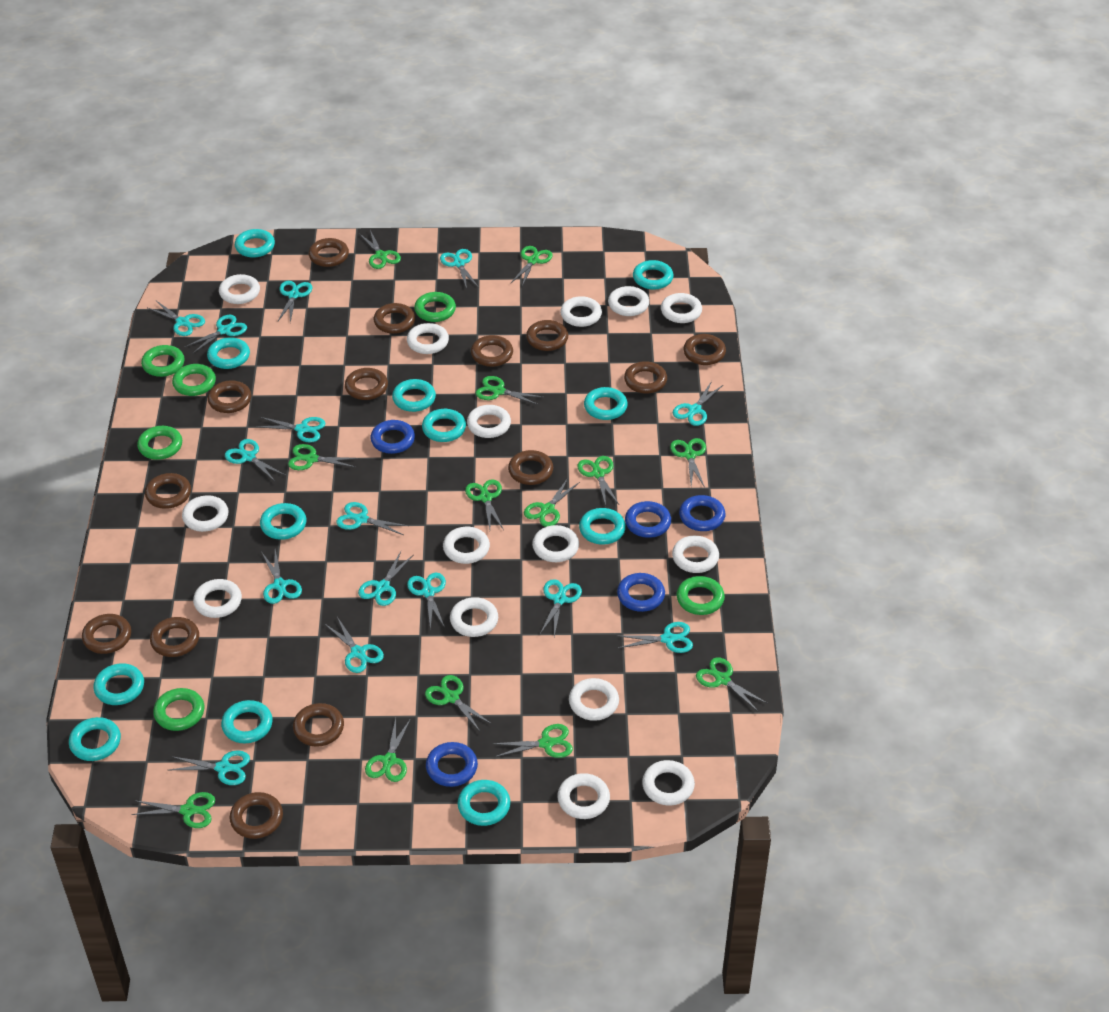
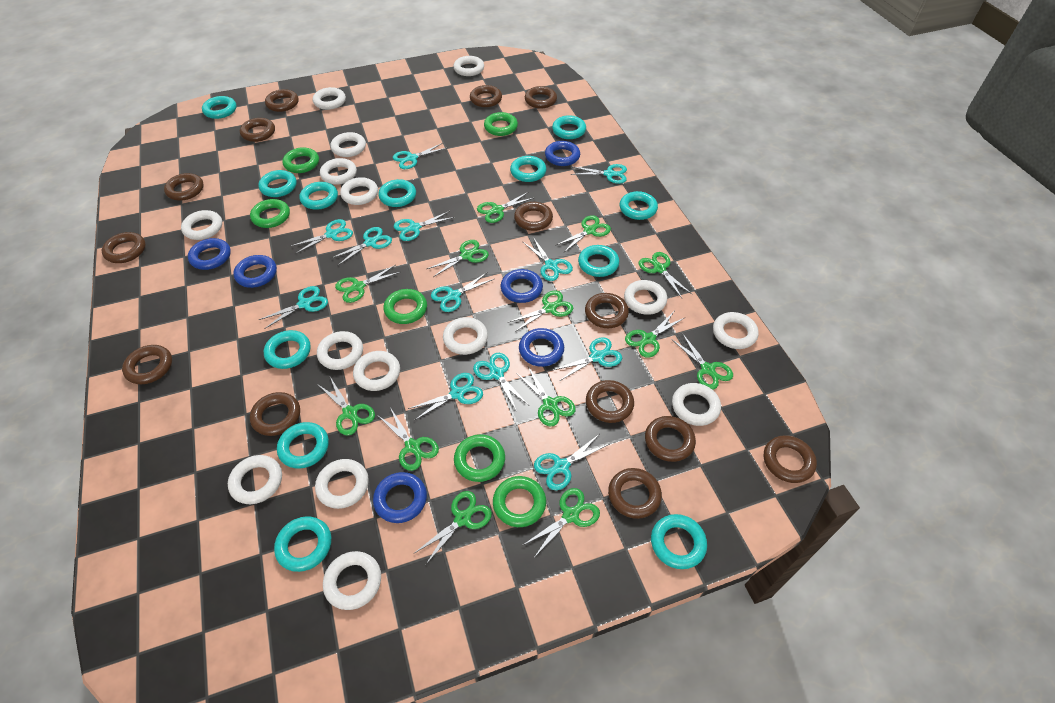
blue ring: 5 -> 6
turquoise scissors: 15 -> 12

